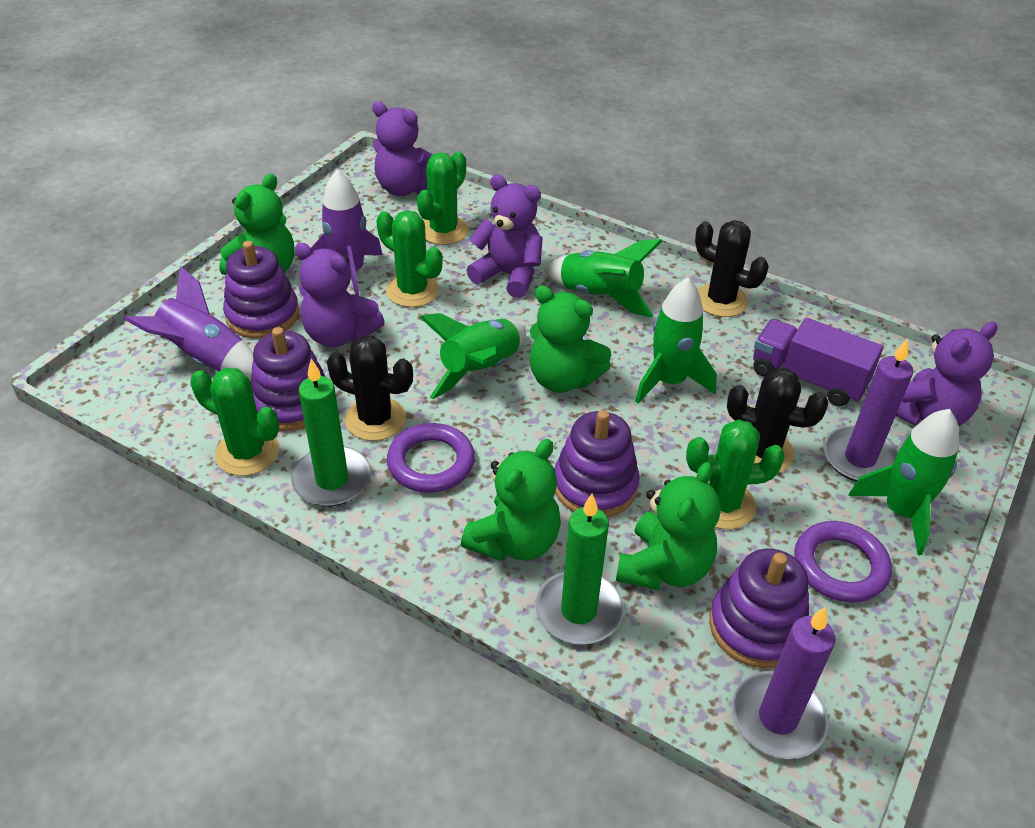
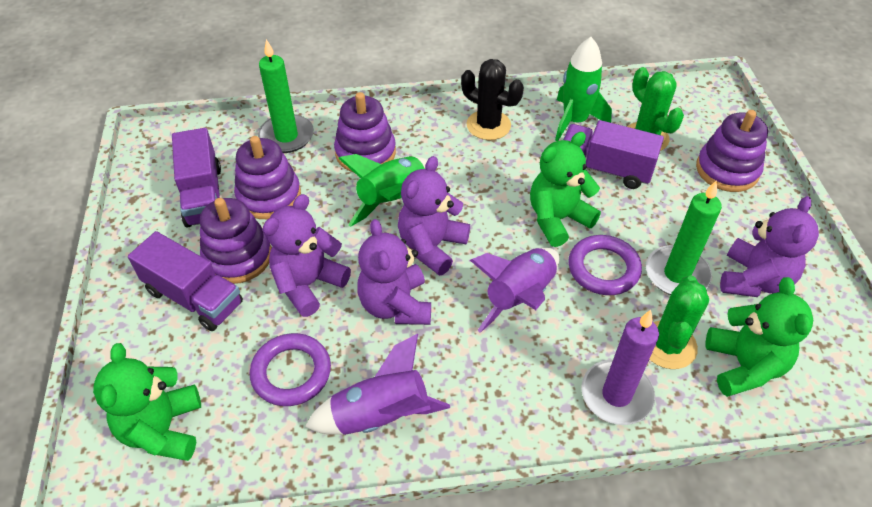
black cactus: 3 -> 1
green cactus: 4 -> 2
green rocket: 4 -> 2
green teddy bear: 4 -> 3
purple candle: 2 -> 1
purple truck: 1 -> 3

